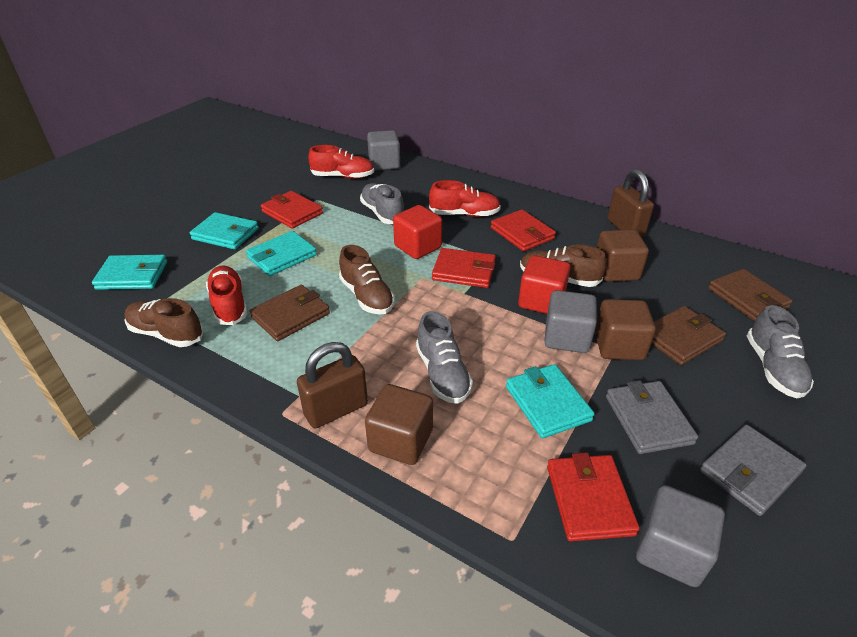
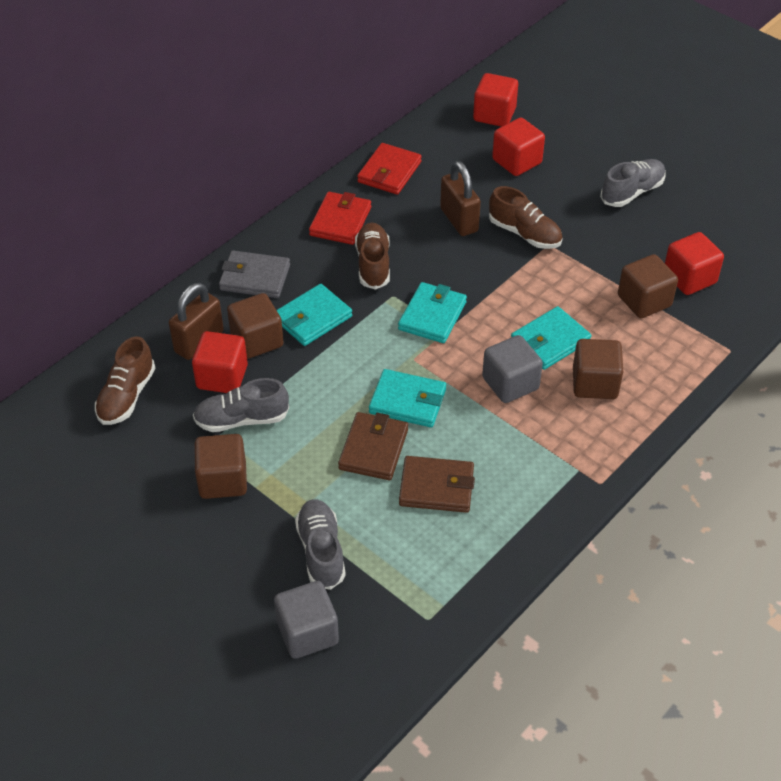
brown cube: 3 -> 4
brown wallet: 3 -> 2
grey cube: 3 -> 2
grey wallet: 2 -> 1
red cube: 2 -> 4
red shoe: 3 -> 0
red wallet: 4 -> 2

